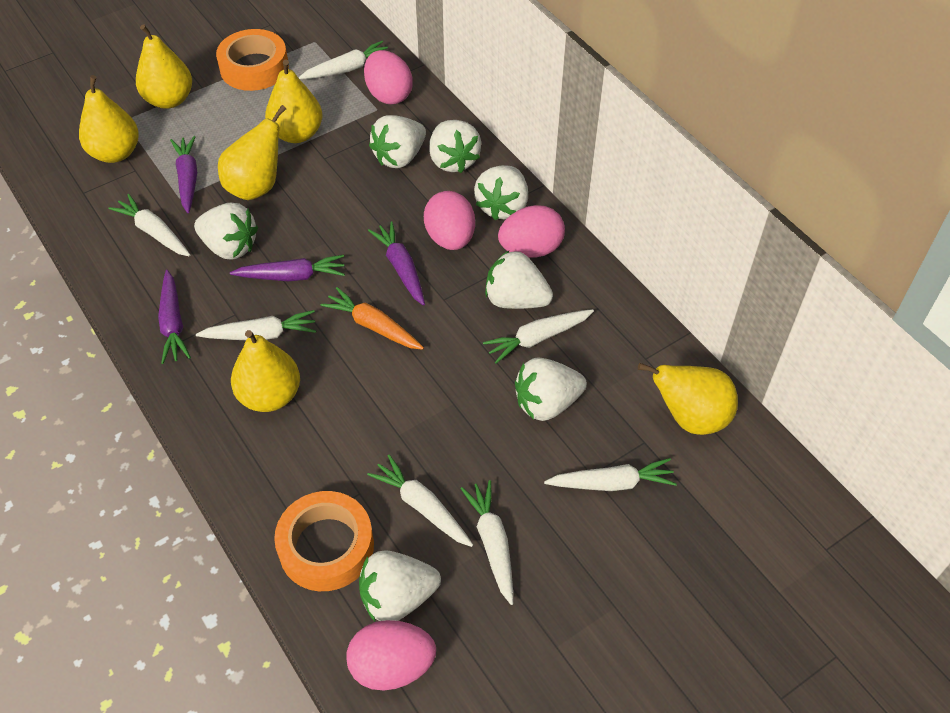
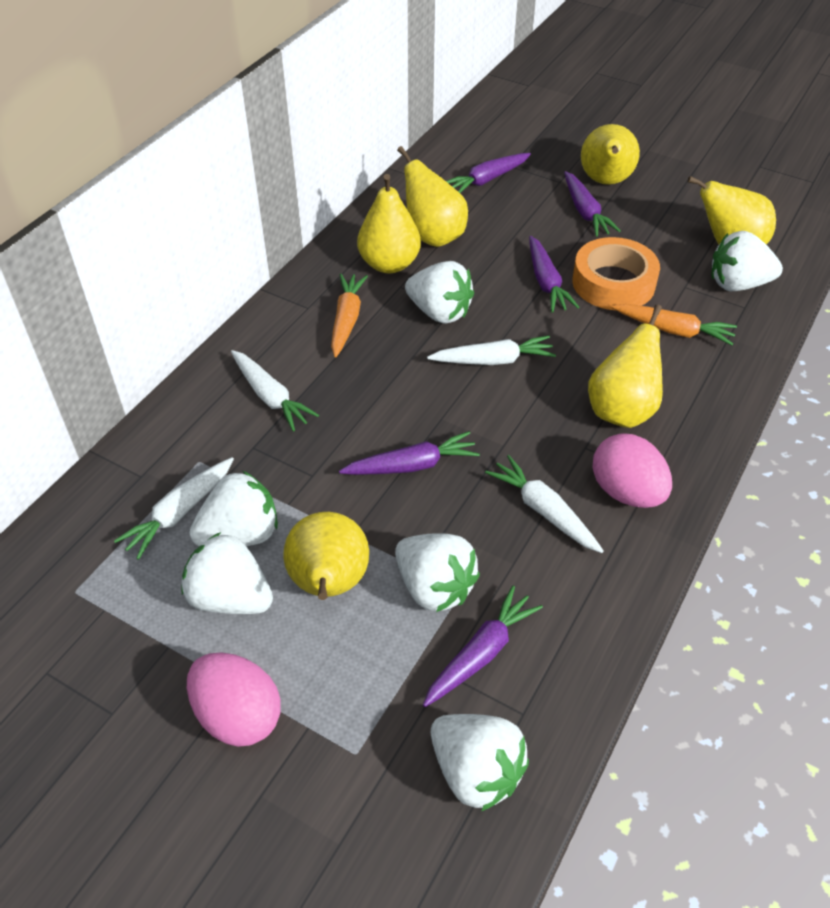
orange carrot: 1 -> 2
orange tape: 2 -> 1
pink egg: 4 -> 2
purple carrot: 4 -> 5
white carrot: 7 -> 4
white strawberry: 7 -> 6

